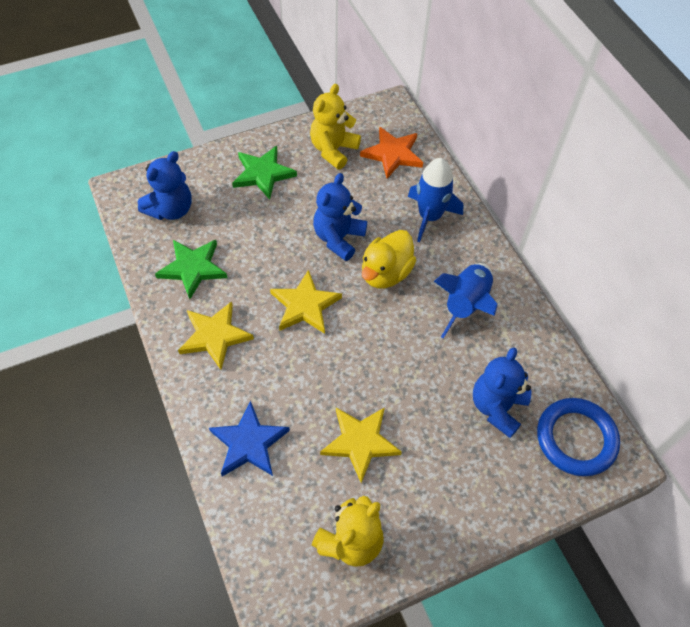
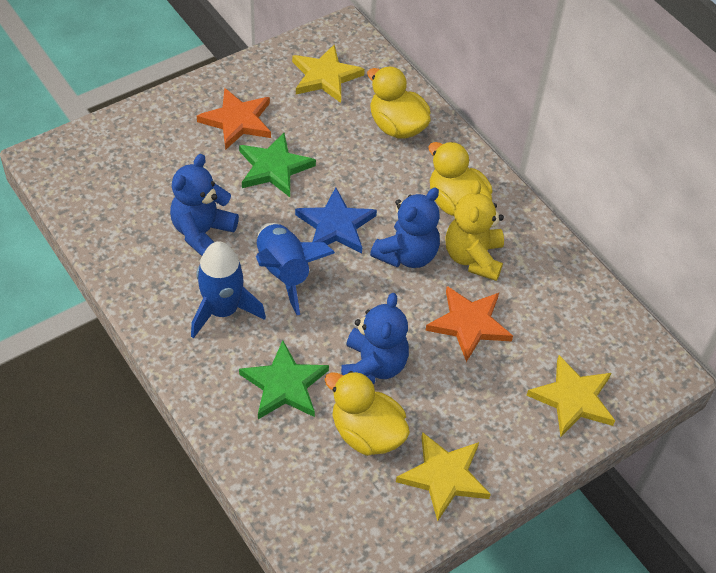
blue ring: 1 -> 0
orange star: 1 -> 2
yellow duck: 1 -> 3
yellow teddy bear: 2 -> 1

